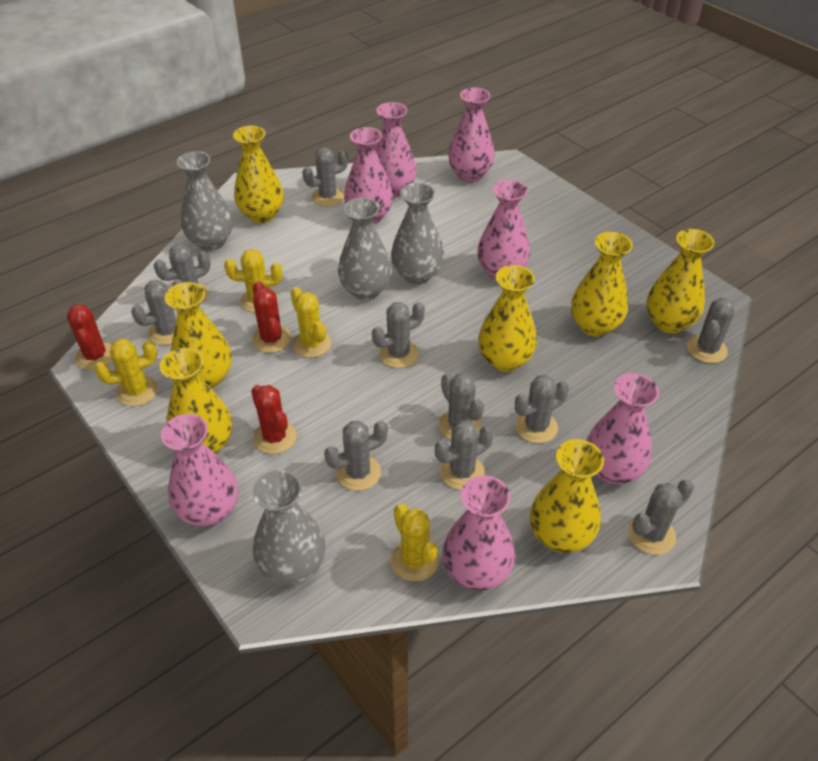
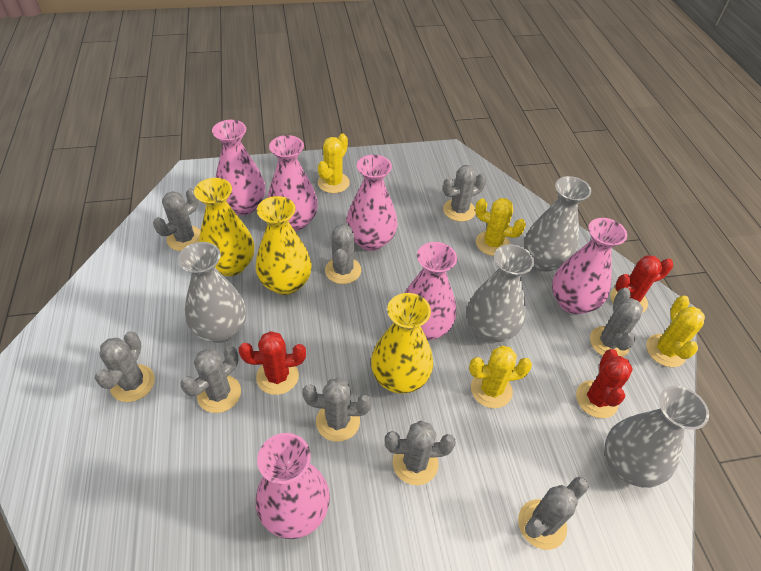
grey cactus: 10 -> 9
pink vase: 7 -> 6
yellow vase: 7 -> 3

